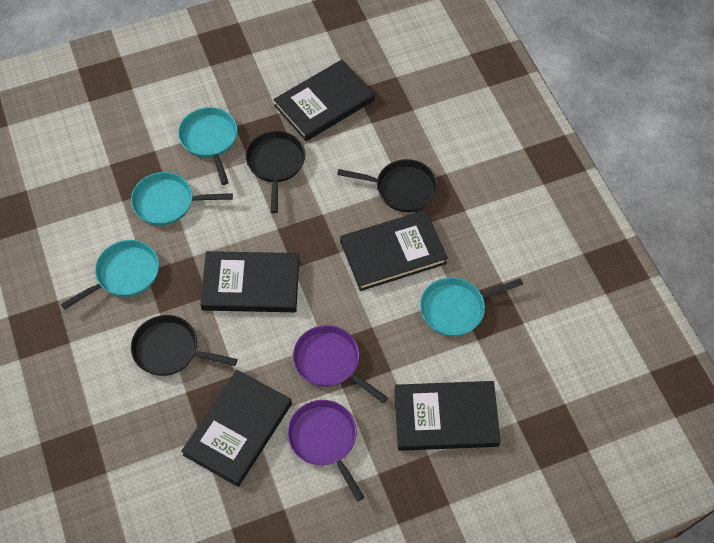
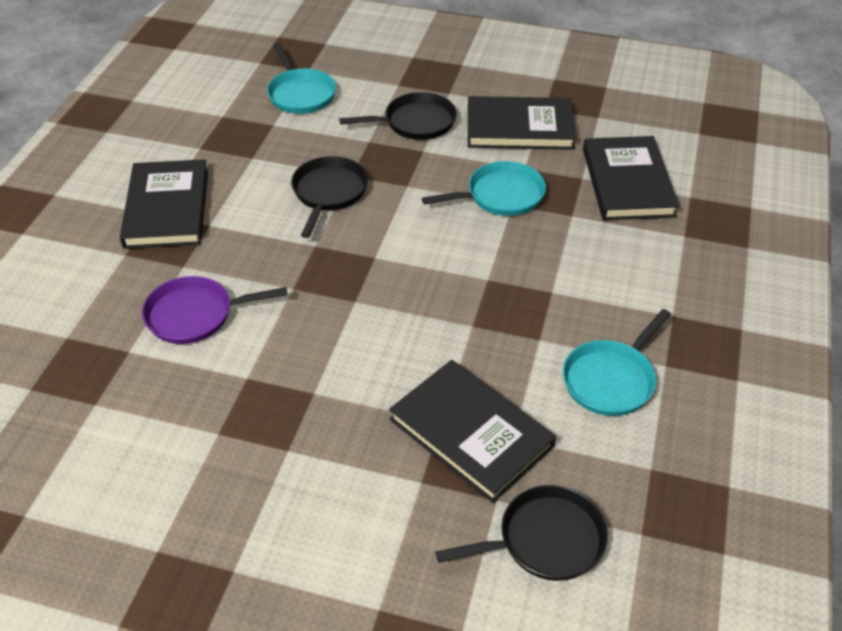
black book: 5 -> 4
purple pan: 2 -> 1
turquoise pan: 4 -> 3

